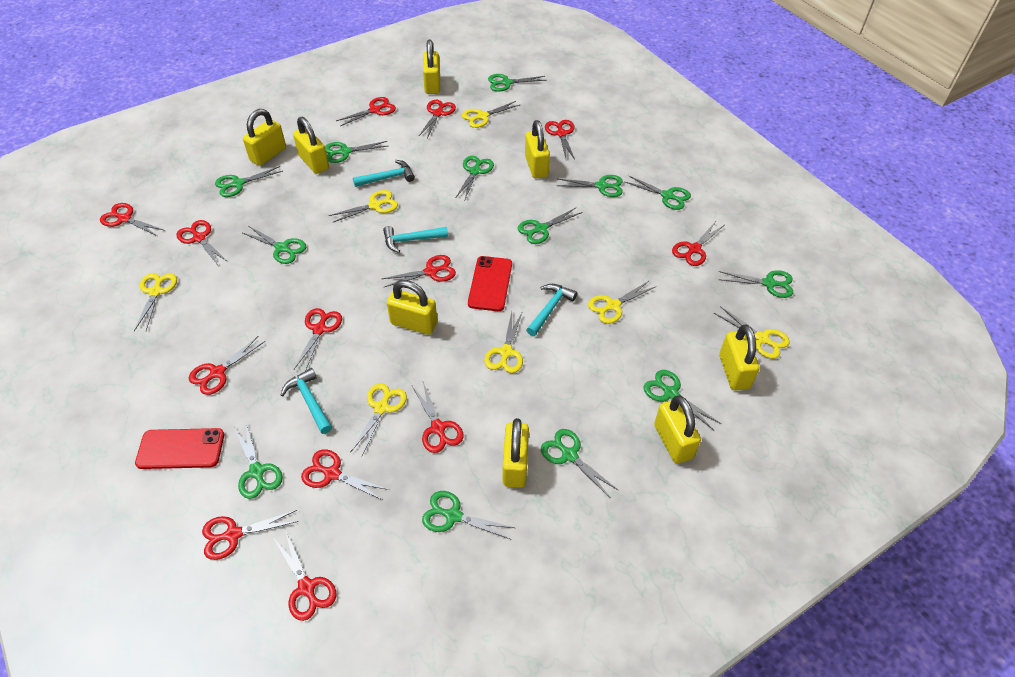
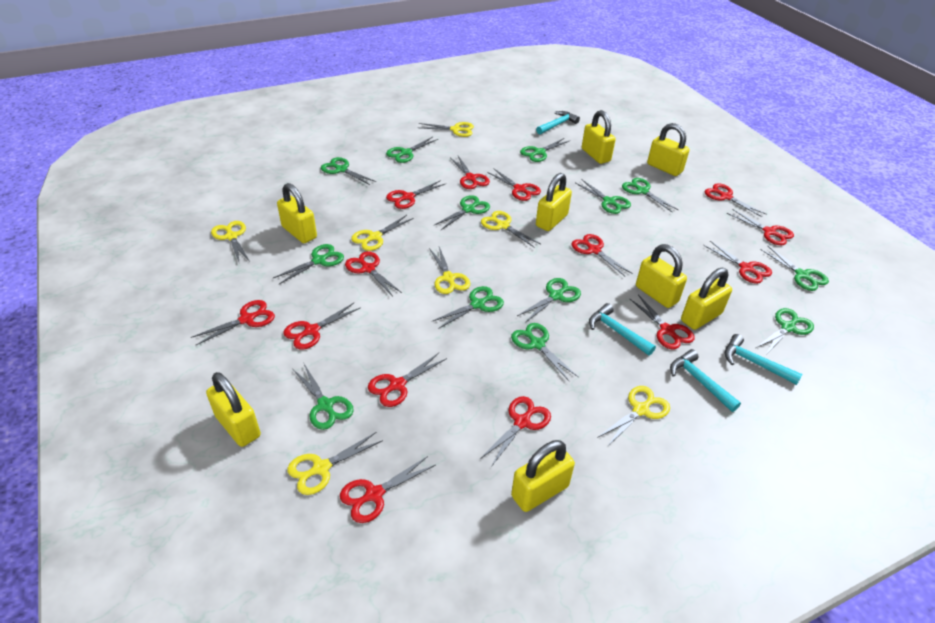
red phone: 2 -> 0
red scissors: 13 -> 14

